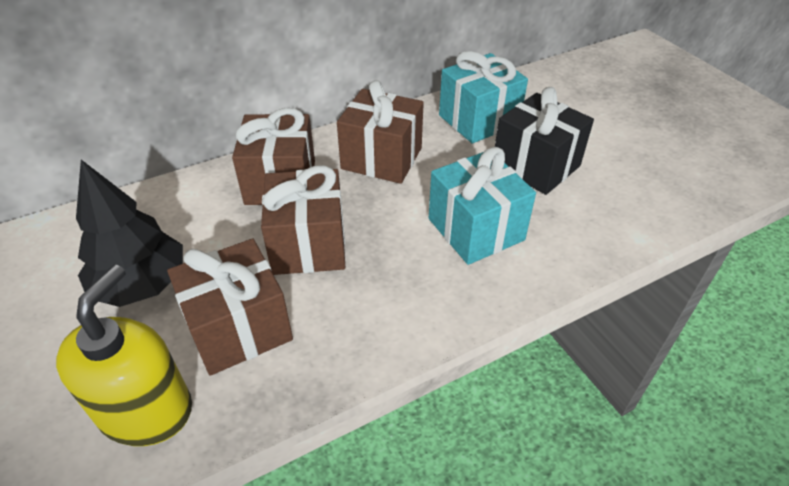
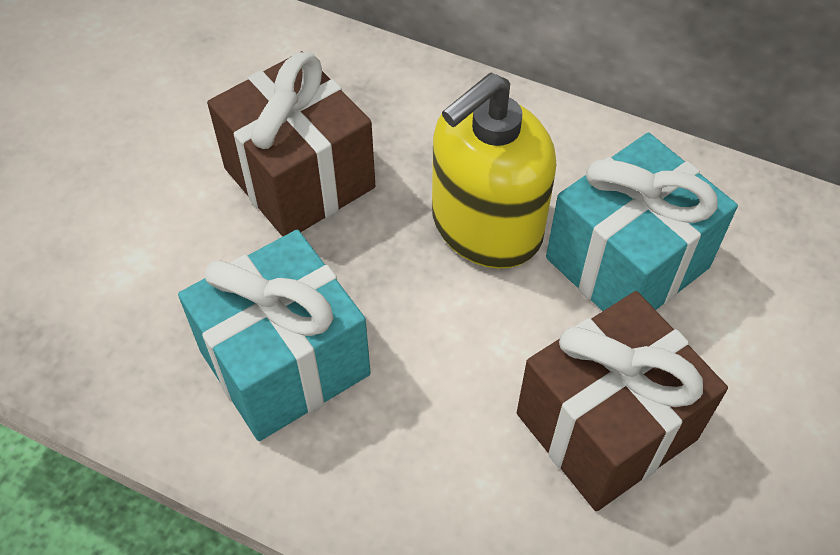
black gift: 1 -> 0
black tree: 1 -> 0
brown gift: 4 -> 2

